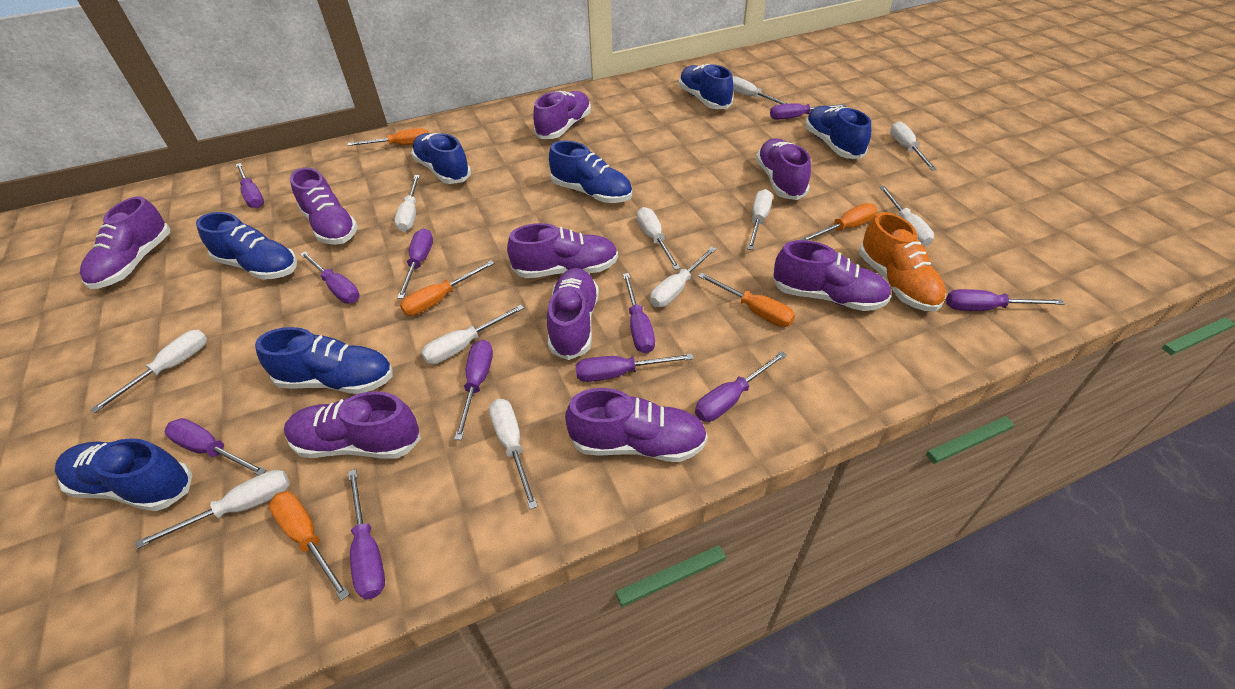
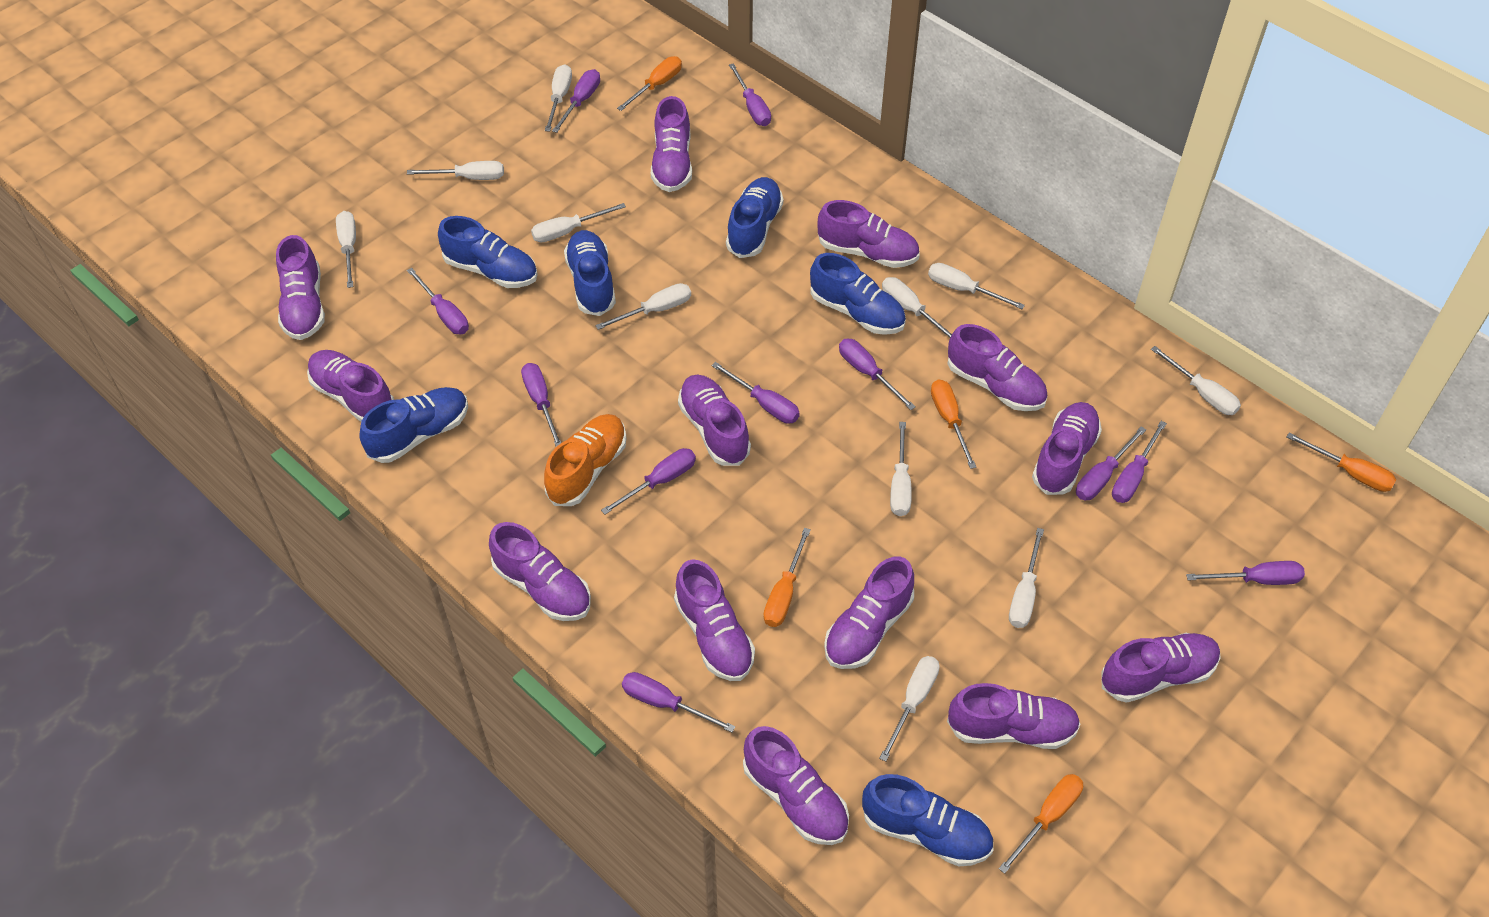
blue shoe: 7 -> 6
purple shoe: 9 -> 13

